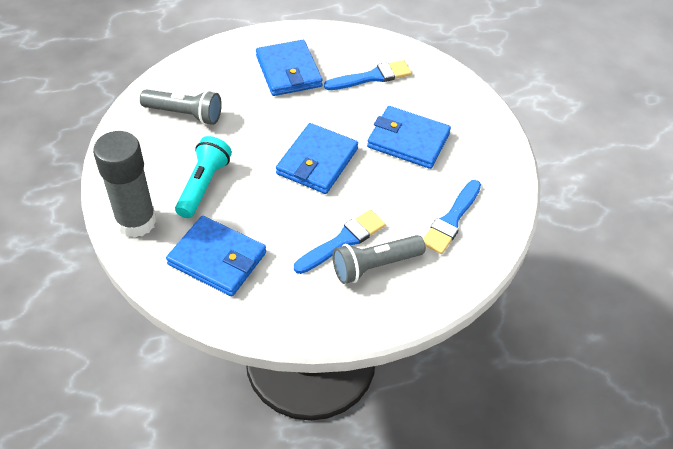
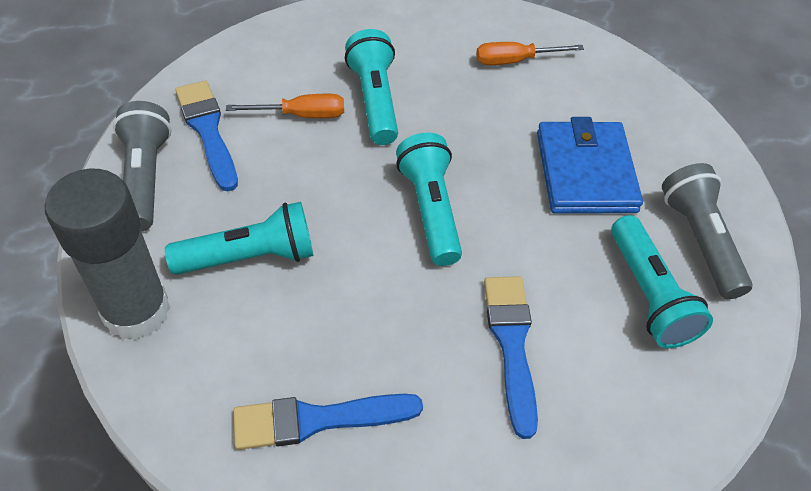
blue wallet: 4 -> 1
orange screwdriver: 0 -> 2
turquoise flashlight: 1 -> 4

